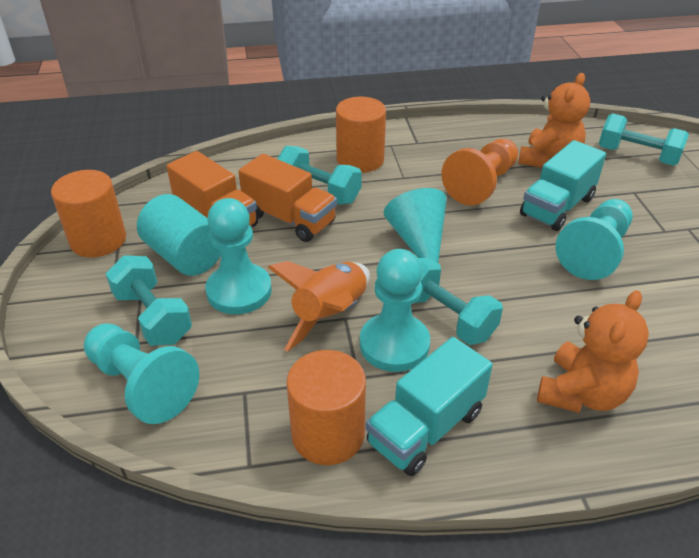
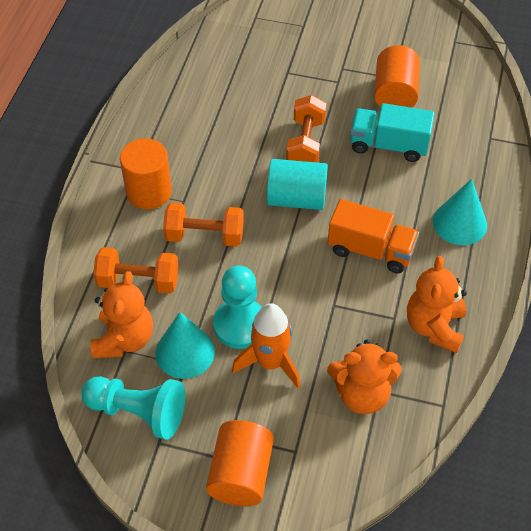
orange dumbbell: 0 -> 3
orange pawn: 1 -> 0
orange teddy bear: 2 -> 3
orange truck: 2 -> 1
turquoise cone: 1 -> 2
turquoise dumbbell: 4 -> 0
turquoise pawn: 4 -> 2
turquoise truck: 2 -> 1

